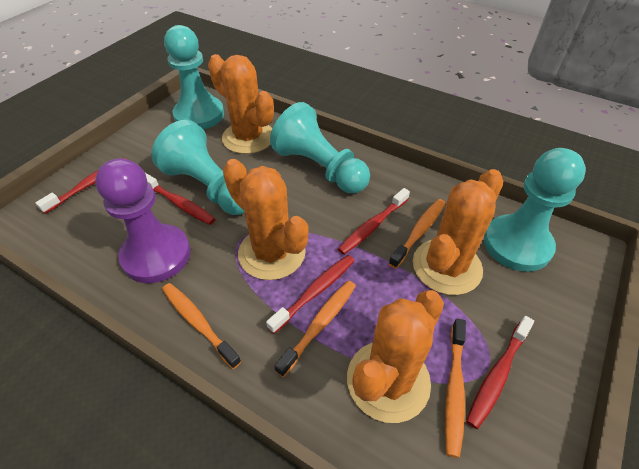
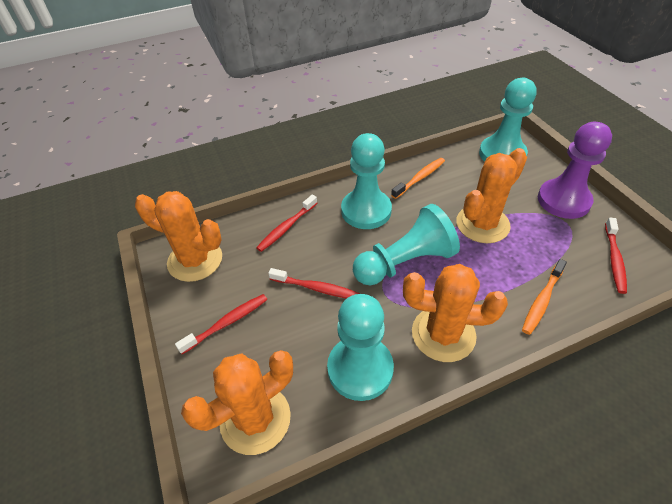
orange toothbrush: 4 -> 2
red toothbrush: 5 -> 4

